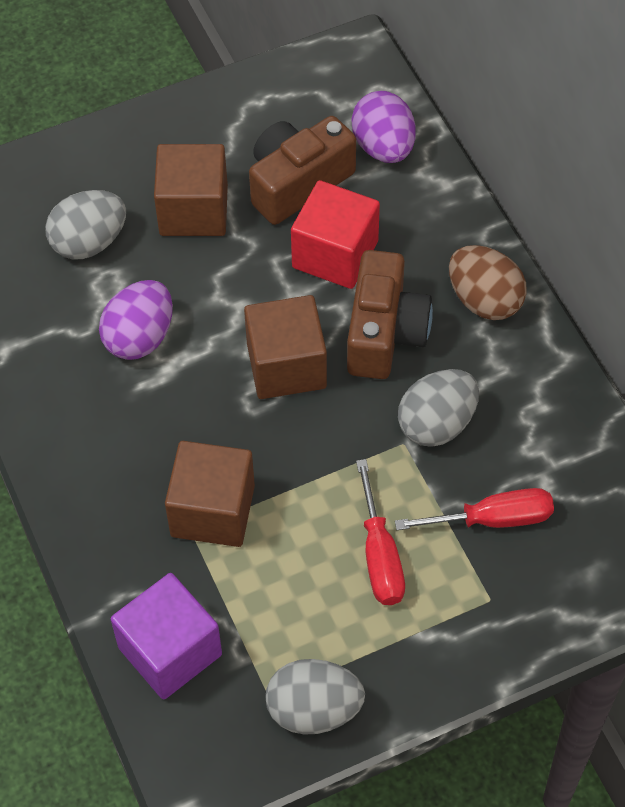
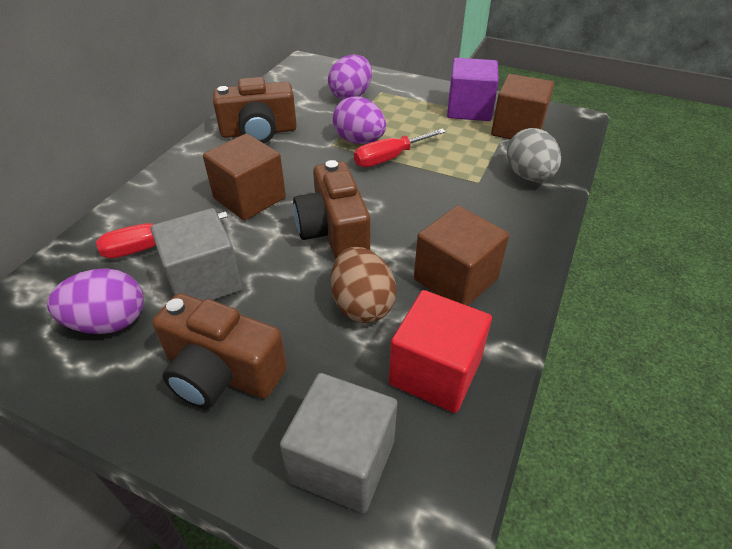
brown camera: 2 -> 3
grey cube: 0 -> 2
grey egg: 3 -> 1
purple egg: 2 -> 3

